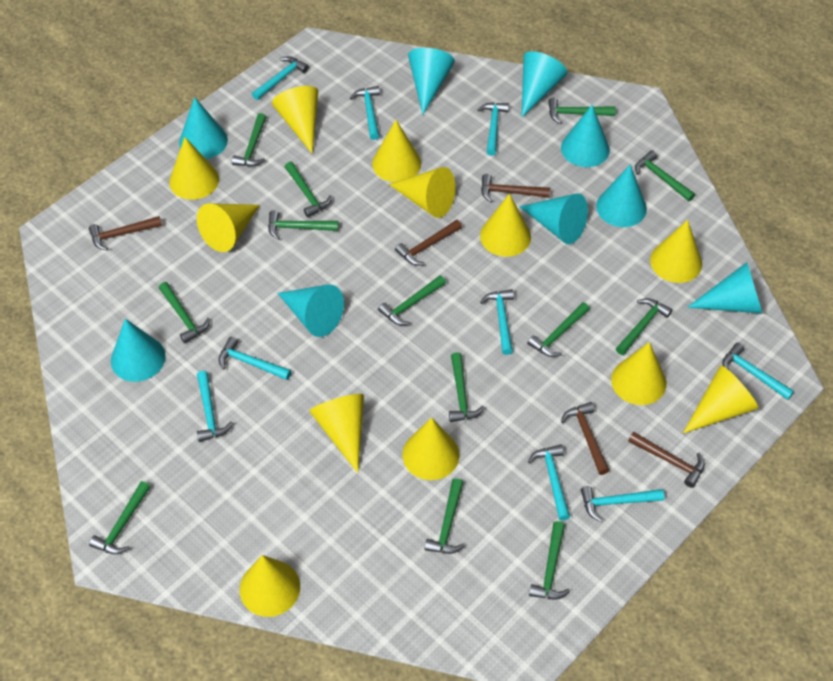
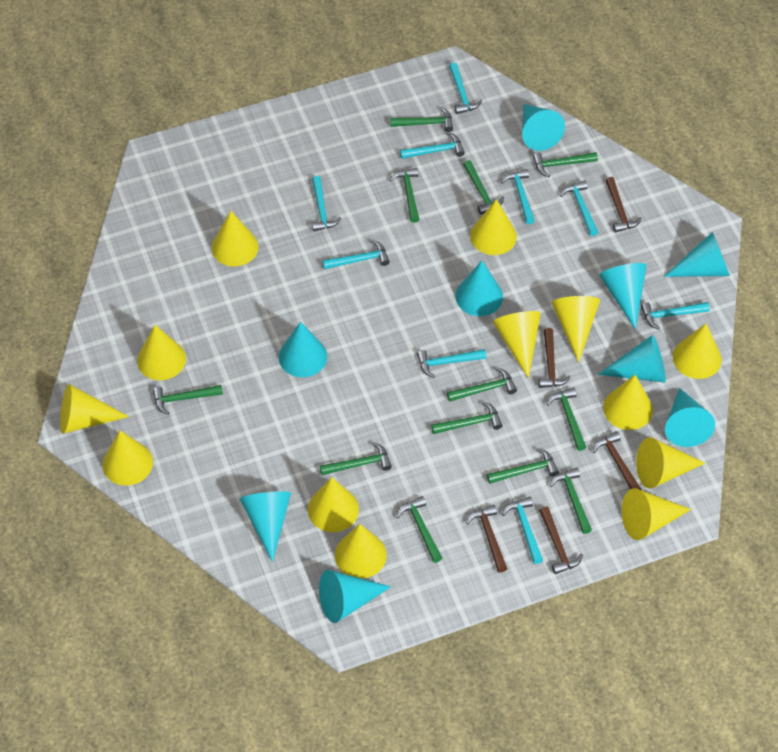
green hammer: 13 -> 12
yellow cone: 12 -> 13

